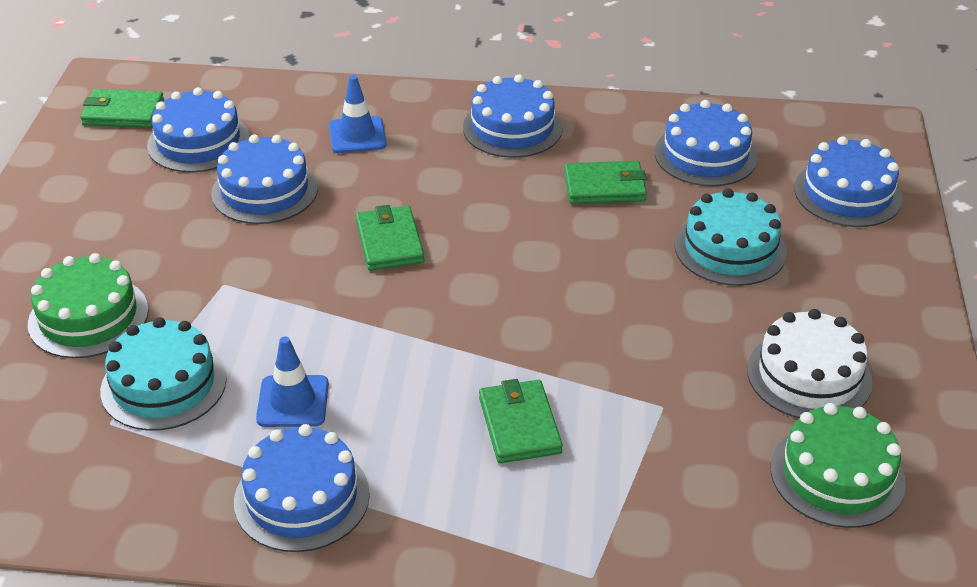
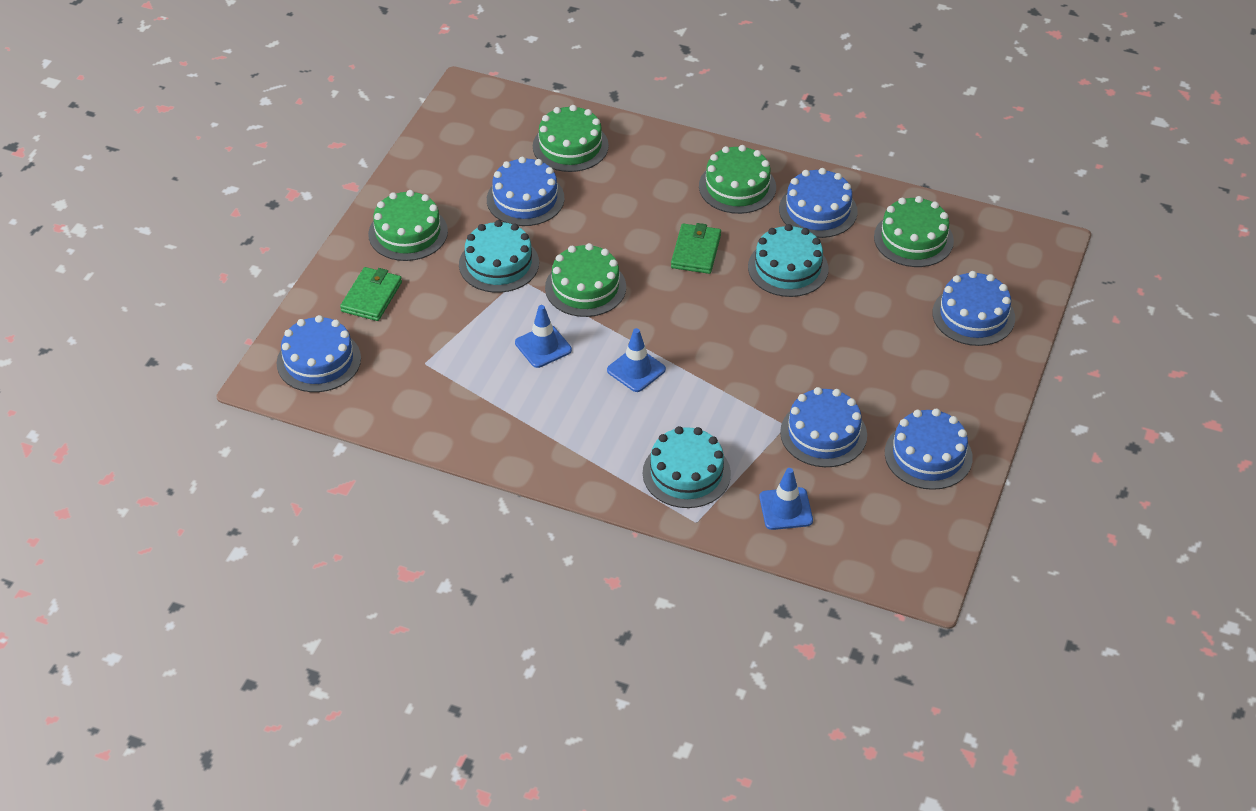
blue traffic cone: 2 -> 3
green cake: 2 -> 5
green wallet: 4 -> 2
turquoise cake: 2 -> 3
white cake: 1 -> 0

